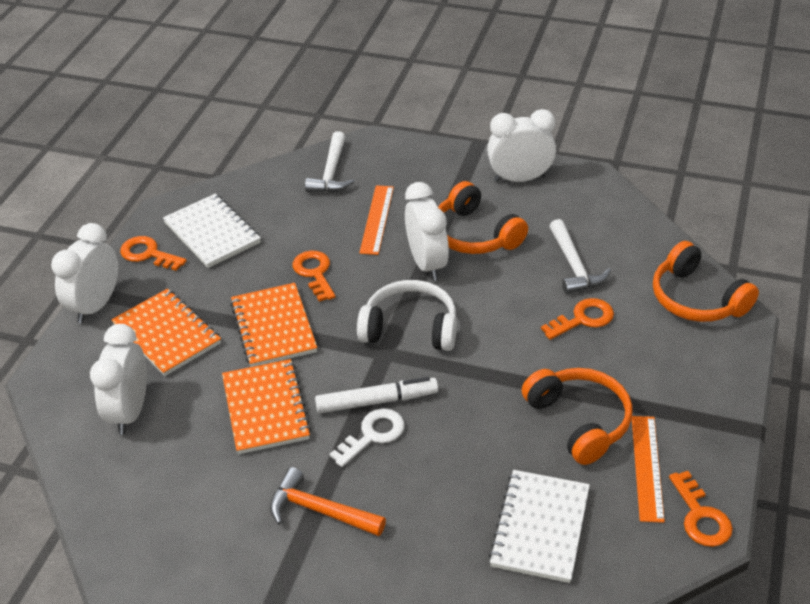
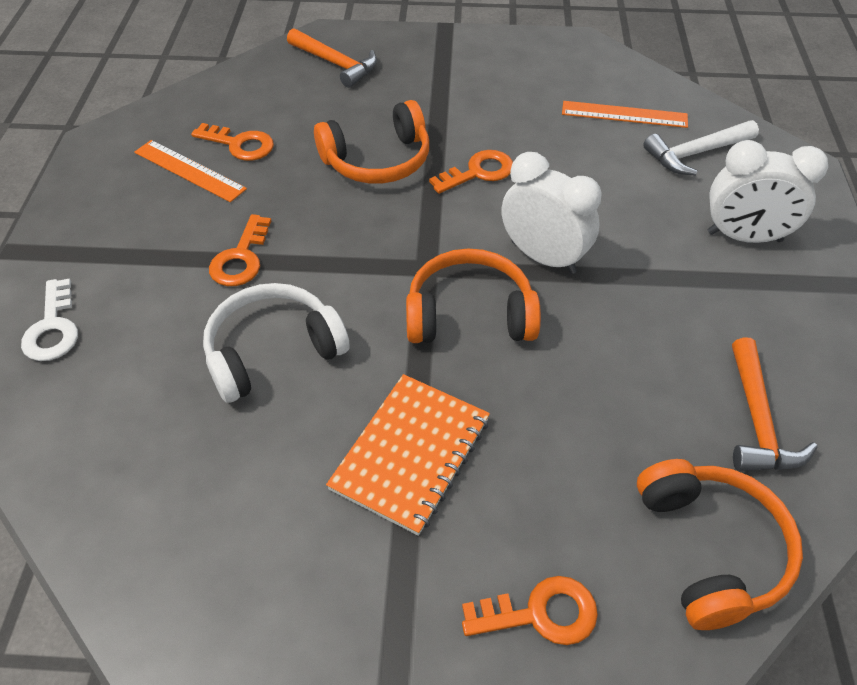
orange hammer: 1 -> 2
orange notebook: 3 -> 1
white clock: 4 -> 2
white hammer: 2 -> 1
white marker: 1 -> 0
white notebook: 2 -> 0

